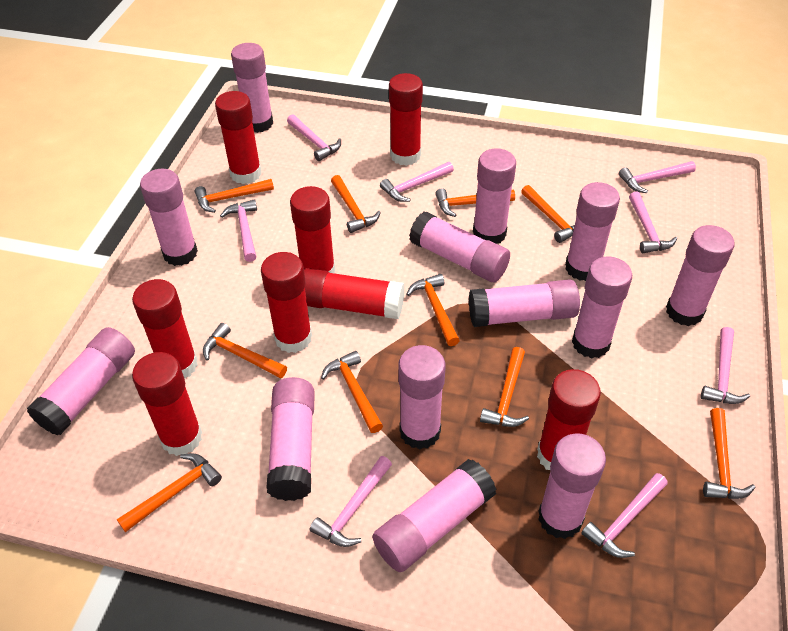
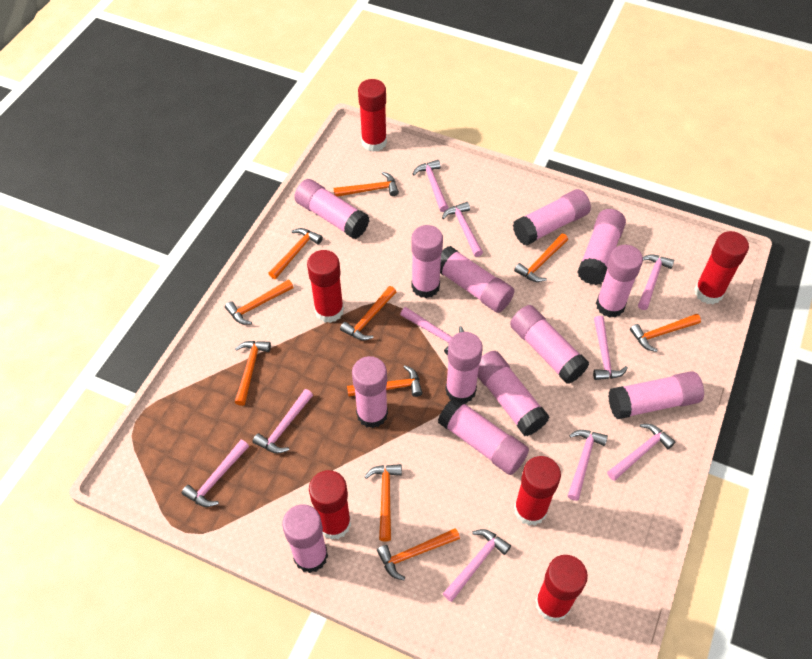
pink hammer: 8 -> 10
red glue stick: 8 -> 6

